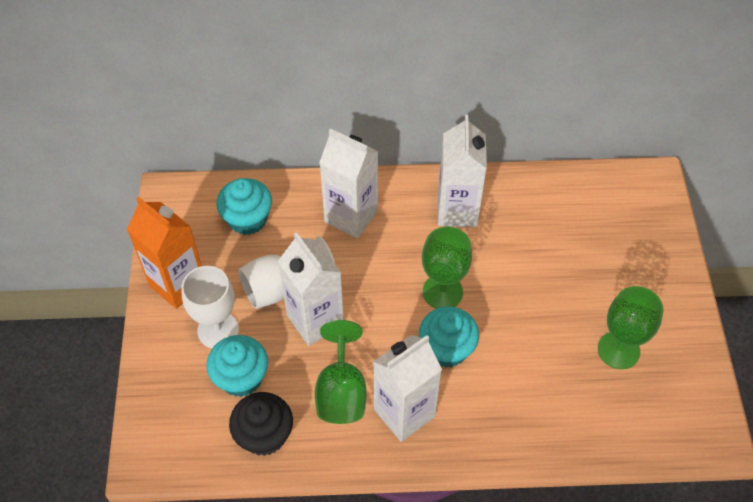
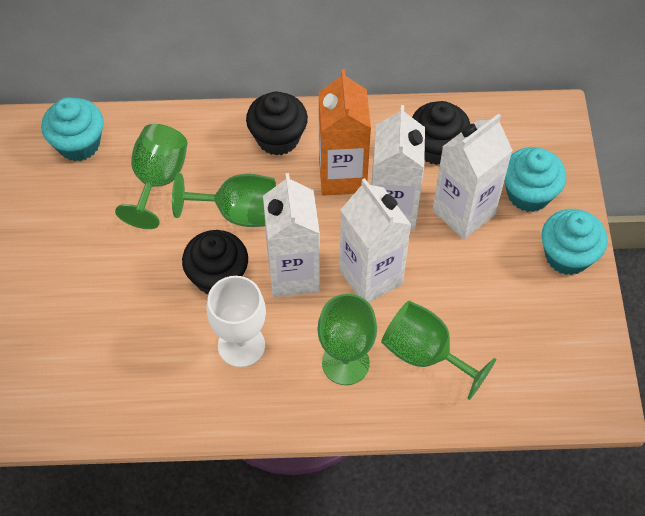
black cupcake: 1 -> 3
green goblet: 3 -> 4
white goblet: 2 -> 1

